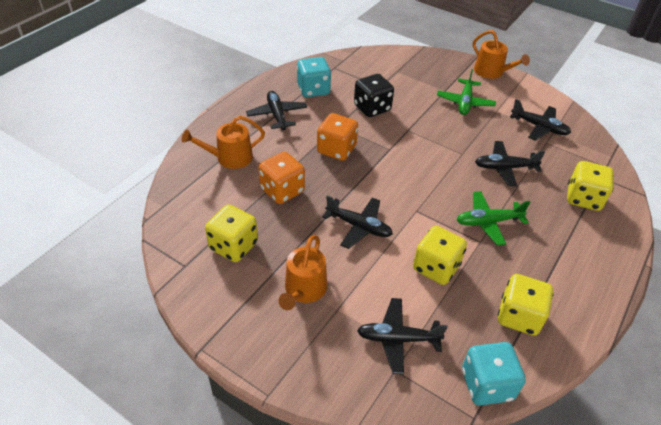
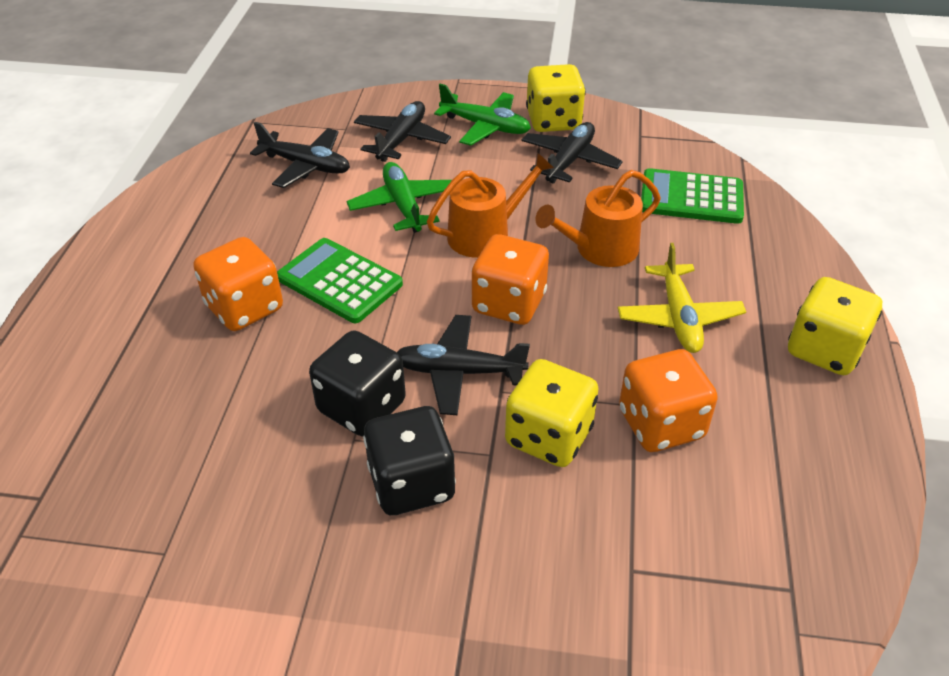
black dice: 1 -> 2
black plane: 5 -> 4
green calculator: 0 -> 2
orange dice: 2 -> 3
orange watering can: 3 -> 2
turquoise dice: 2 -> 0
yellow dice: 4 -> 3
yellow plane: 0 -> 1

